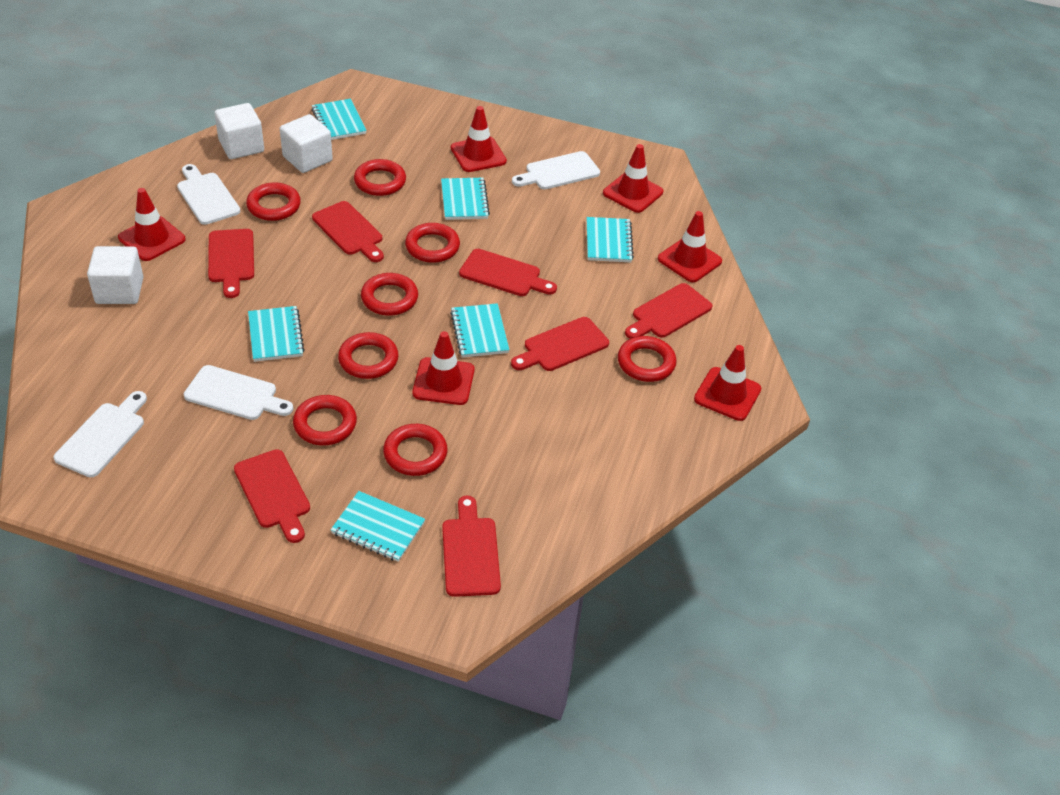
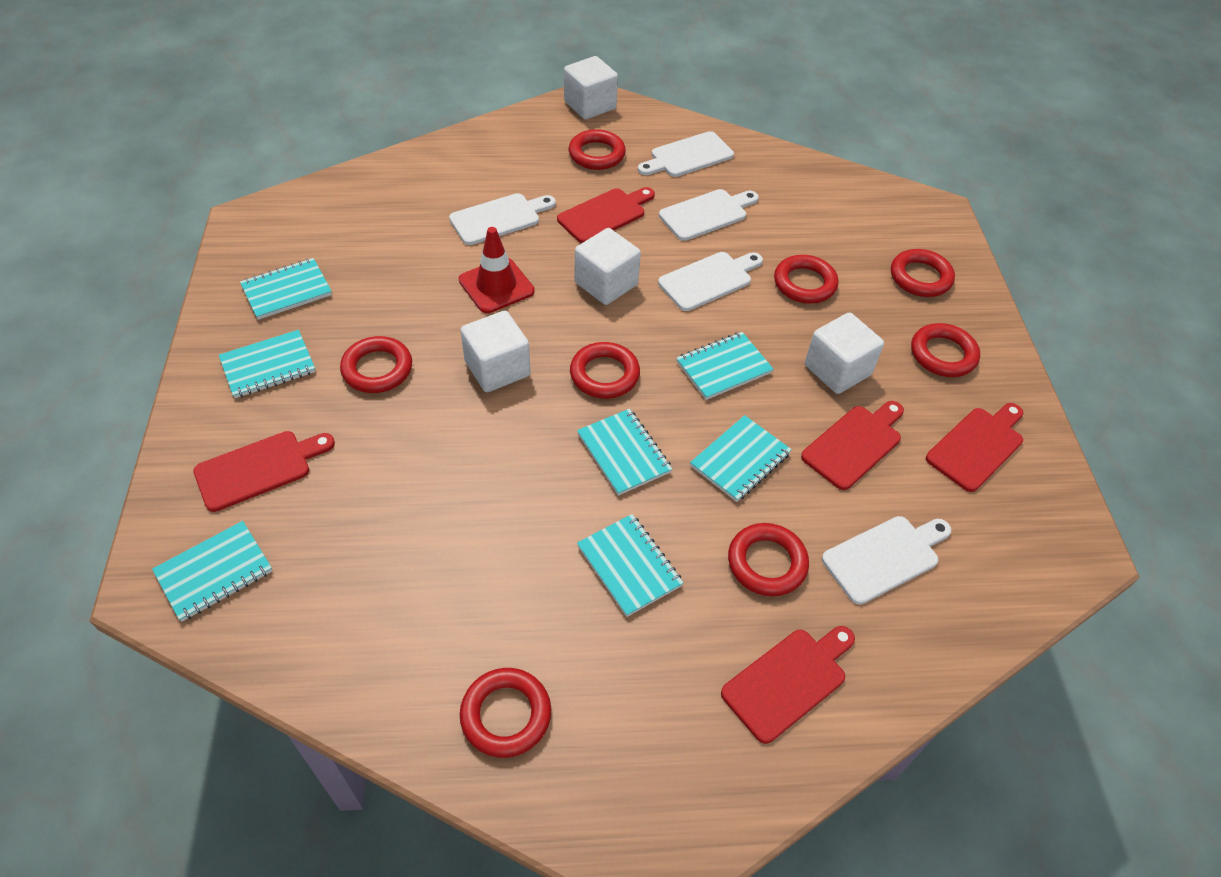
red cutting board: 7 -> 5
red traffic cone: 6 -> 1
turquoise notebook: 6 -> 7
white cube: 3 -> 4
white cutting board: 4 -> 5

